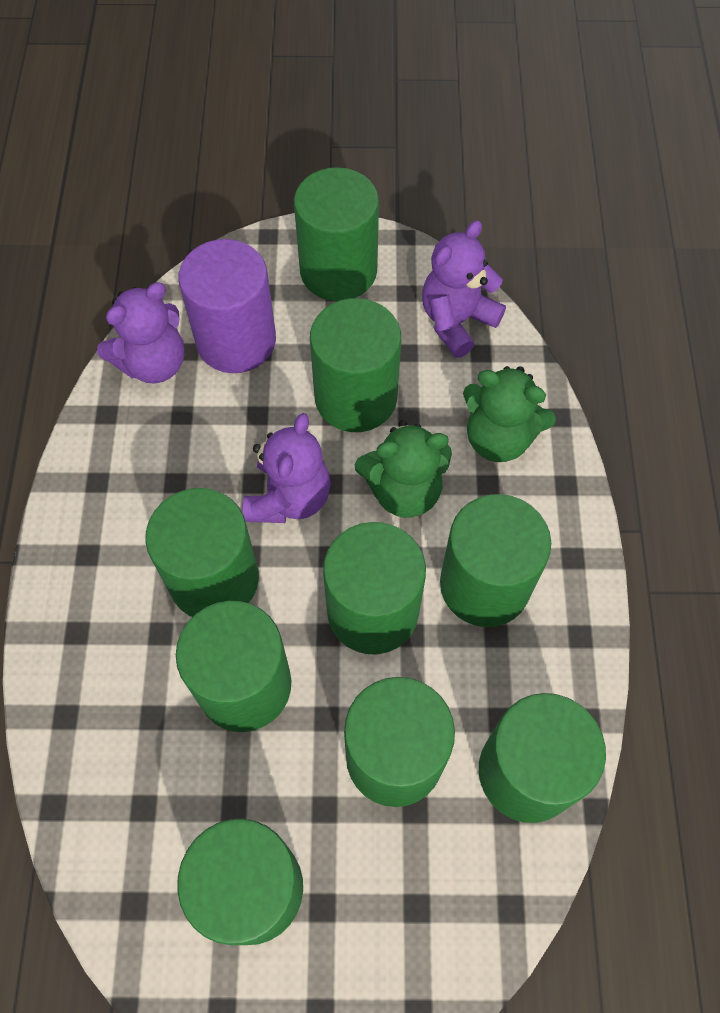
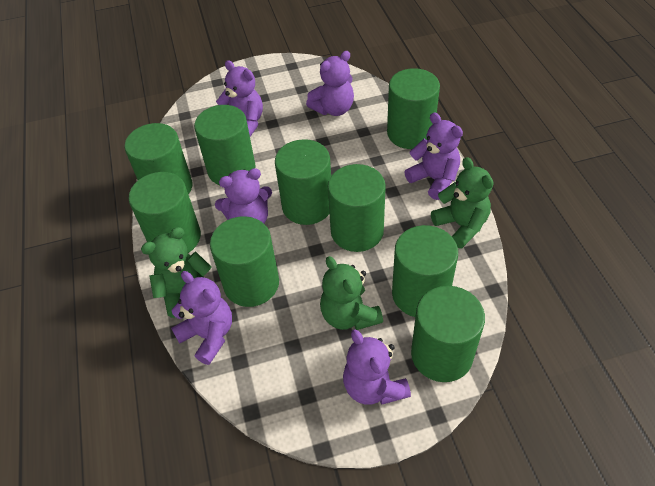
green teddy bear: 2 -> 3
purple cylinder: 1 -> 0
purple teddy bear: 3 -> 6

